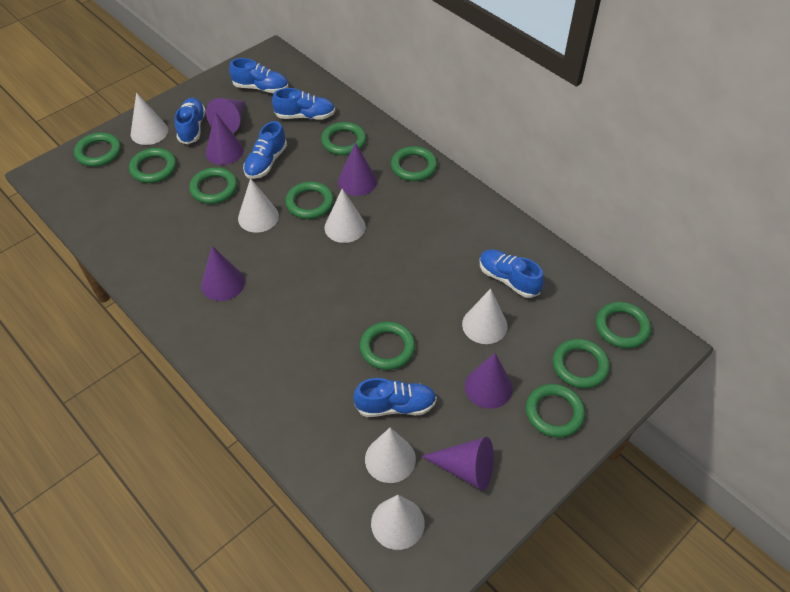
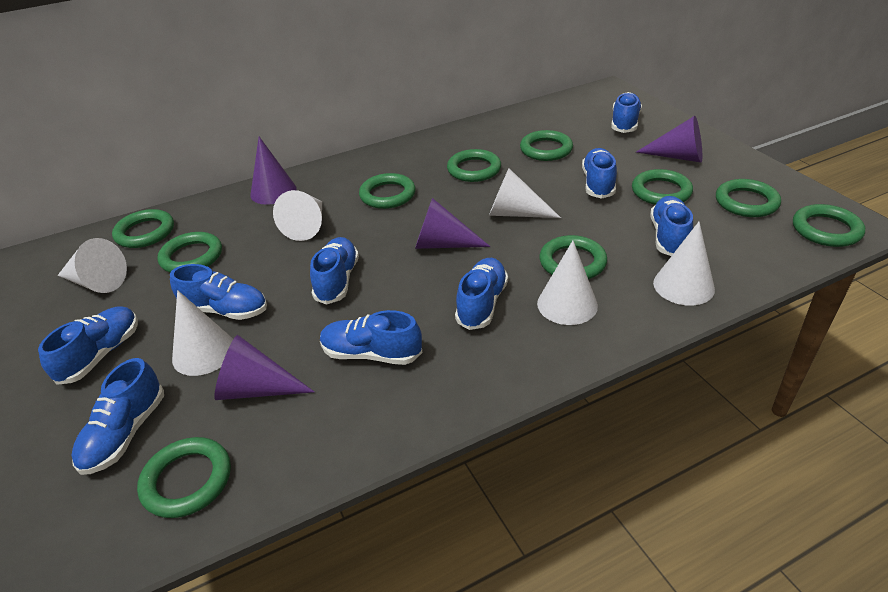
blue shoe: 6 -> 9
purple cone: 6 -> 4

